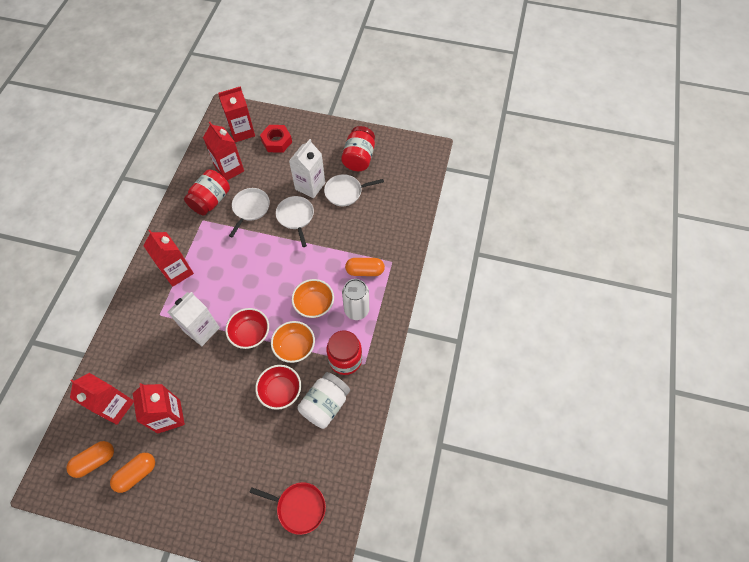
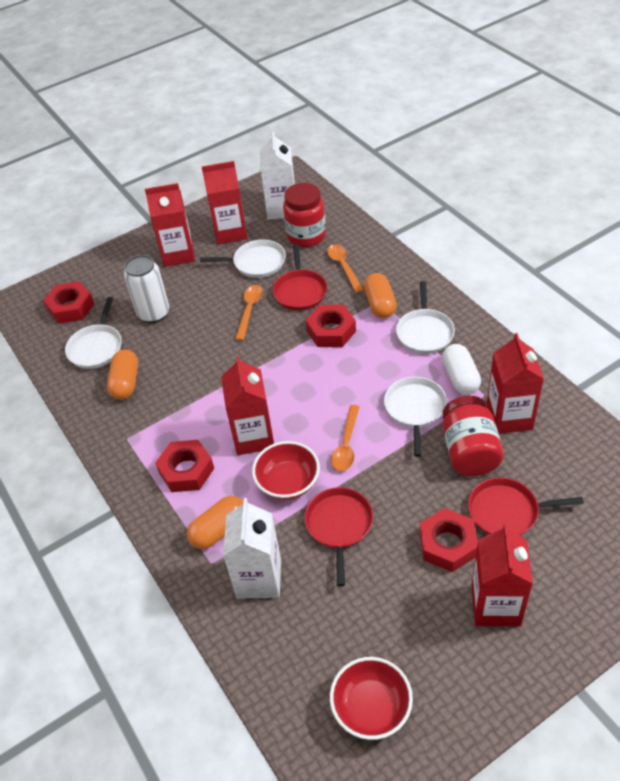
orange bowl: 2 -> 0
orange spoon: 0 -> 3
red jar: 3 -> 2
red nut: 1 -> 4
red pan: 1 -> 3
white capsule: 0 -> 1
white jar: 1 -> 0
white pan: 3 -> 4

